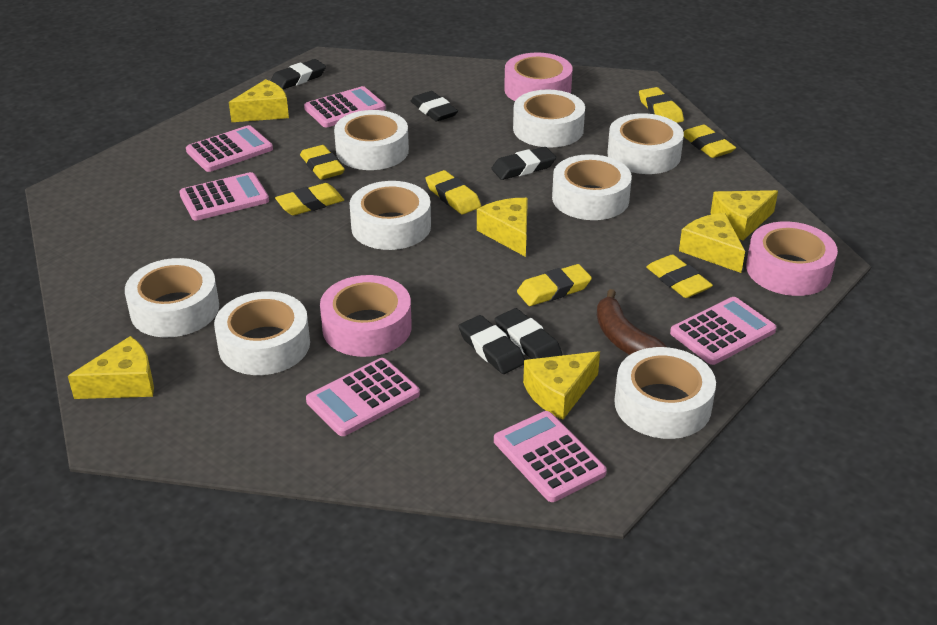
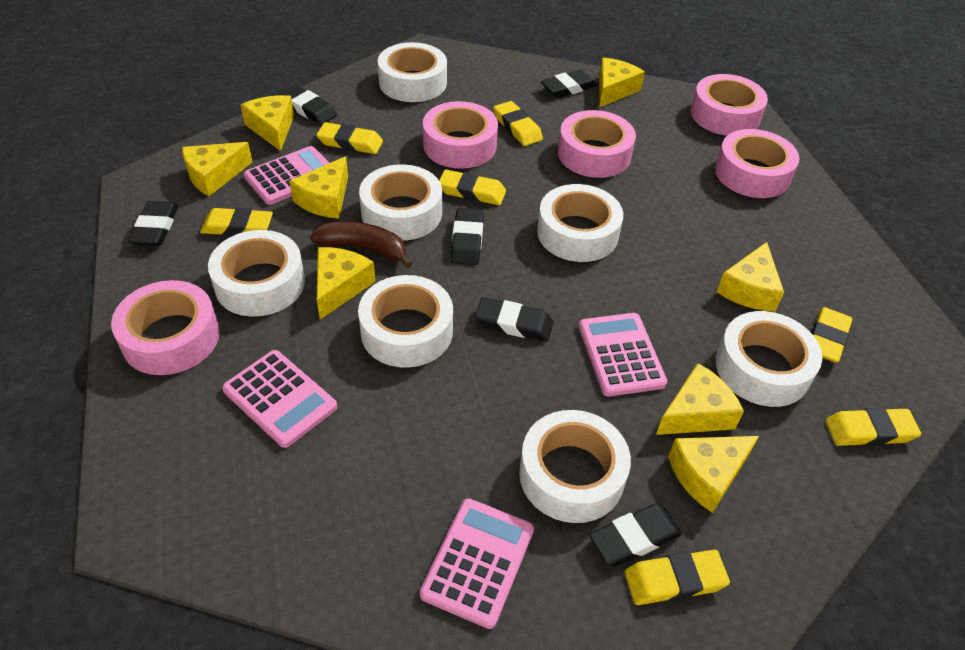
black eraser: 5 -> 6
pink calculator: 6 -> 4
pink tape: 3 -> 5
white tape: 8 -> 7
yellow cheese: 6 -> 8

